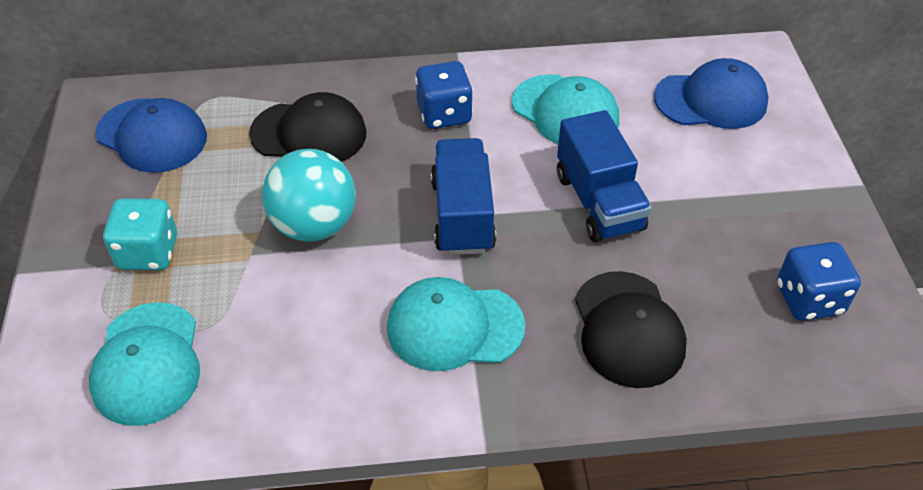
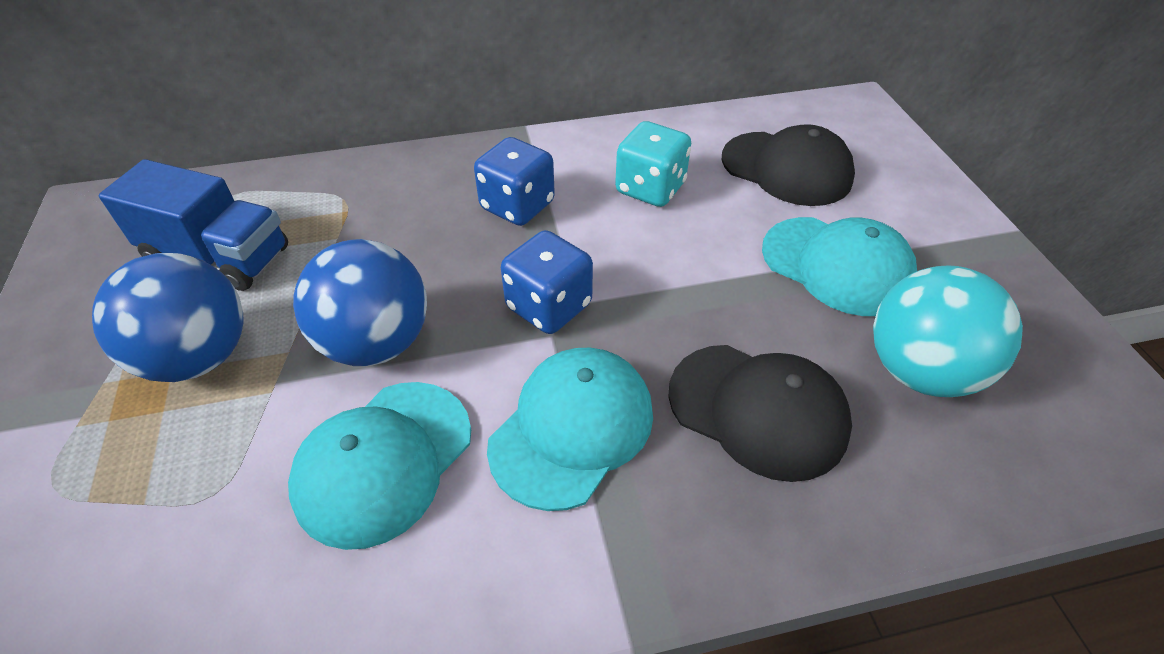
blue ball: 0 -> 2
blue cap: 2 -> 0
blue truck: 2 -> 1

